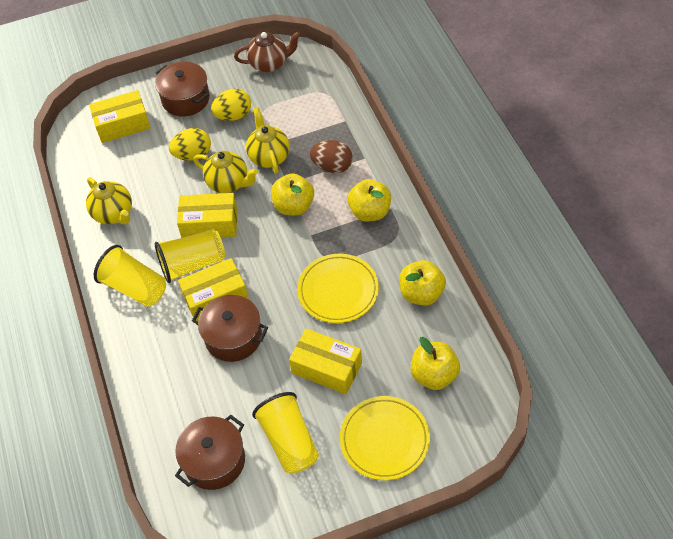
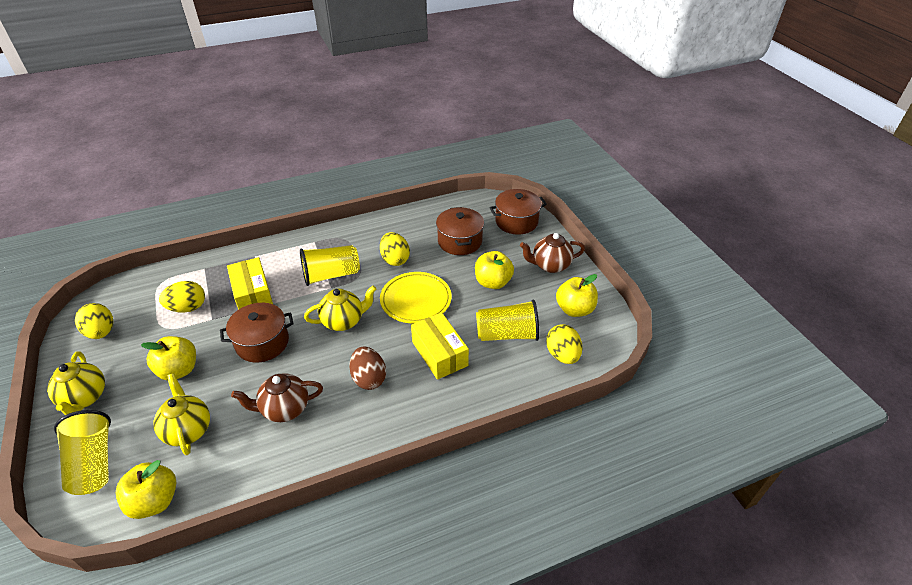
brown teapot: 1 -> 2
yellow box: 4 -> 2
yellow egg: 2 -> 4
yellow plate: 2 -> 1

